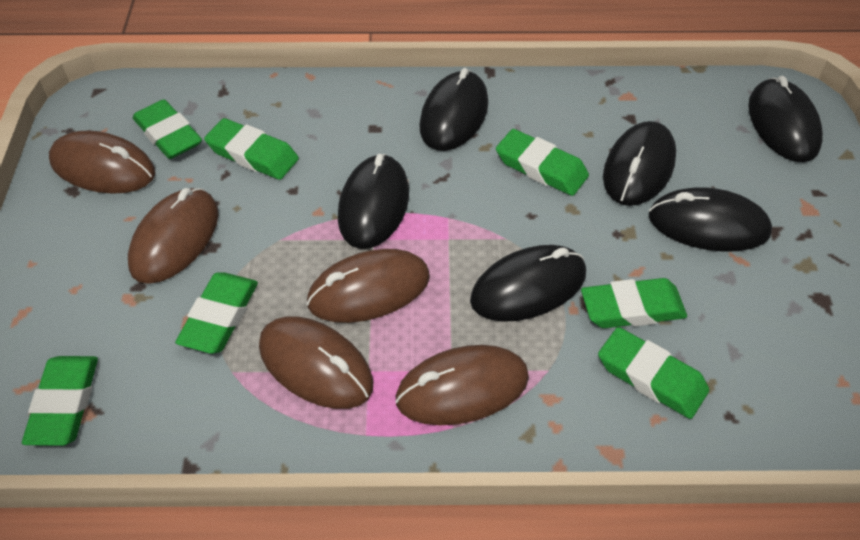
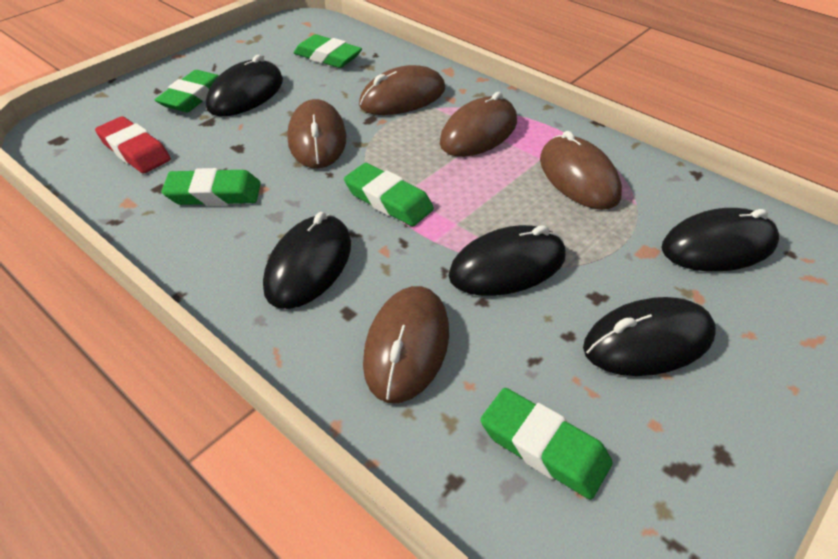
black mouse: 6 -> 5
green eraser: 7 -> 5
red eraser: 0 -> 1

